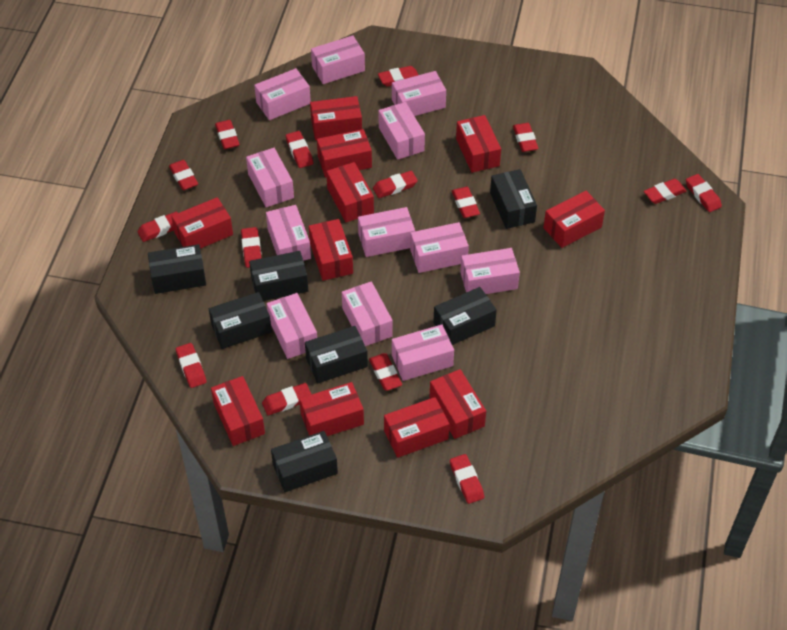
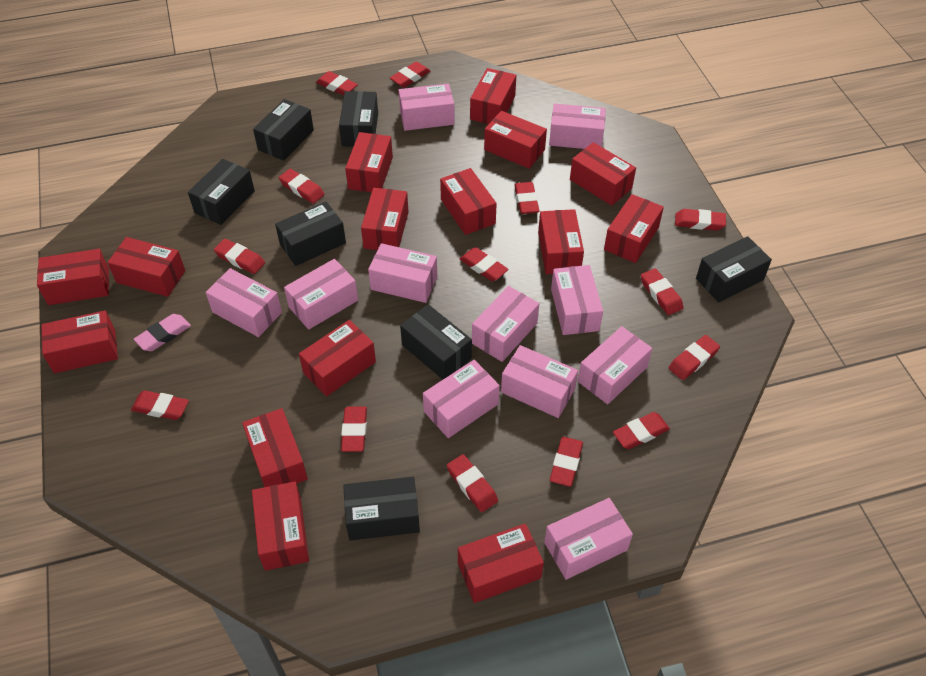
pink box: 12 -> 11
pink eraser: 0 -> 1
red box: 11 -> 15
red eraser: 15 -> 14

